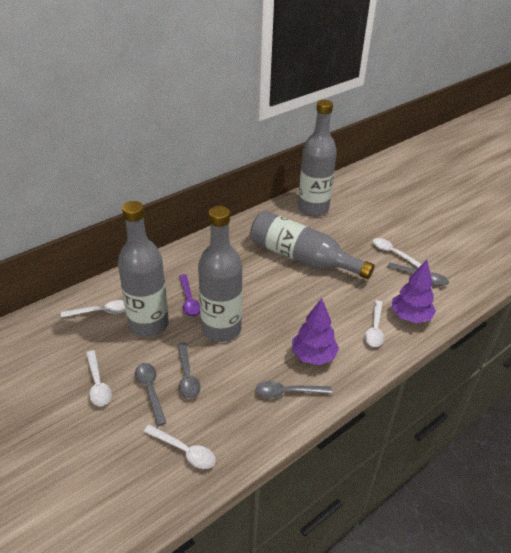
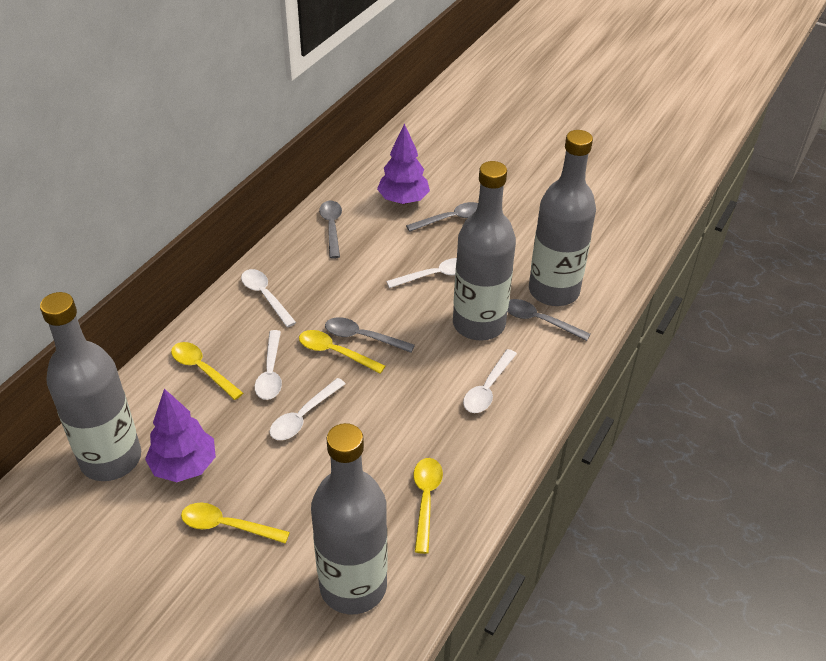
purple spoon: 1 -> 0
yellow spoon: 0 -> 4

